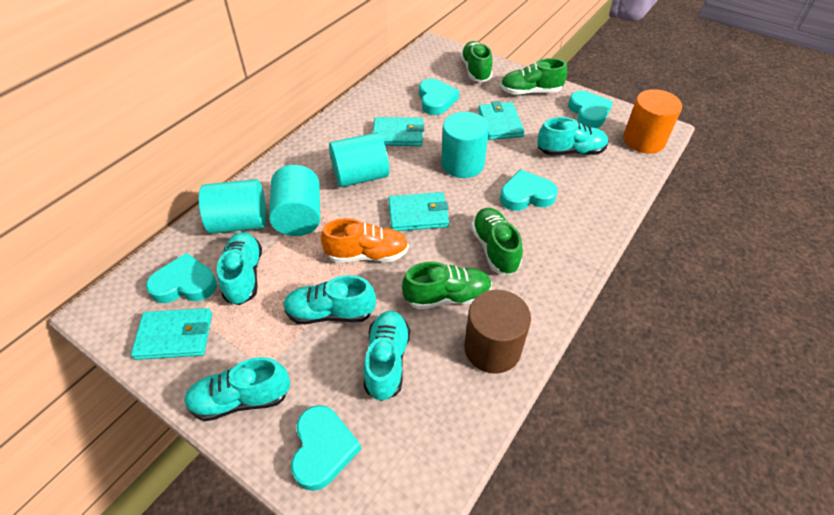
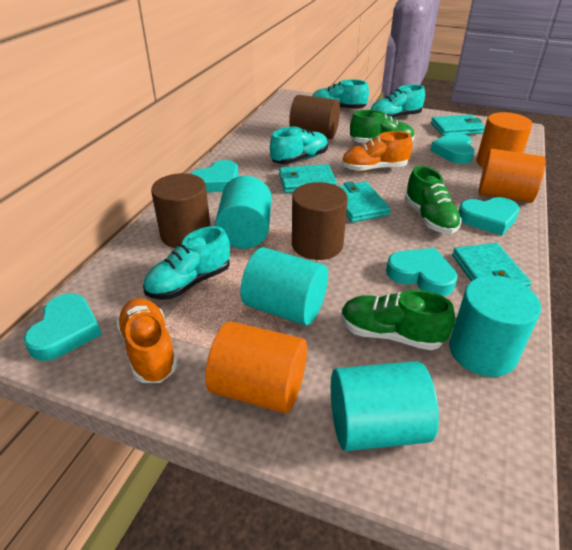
brown cylinder: 1 -> 3
green shoe: 4 -> 3
orange cylinder: 1 -> 3
orange shoe: 1 -> 2
turquoise shoe: 5 -> 4

